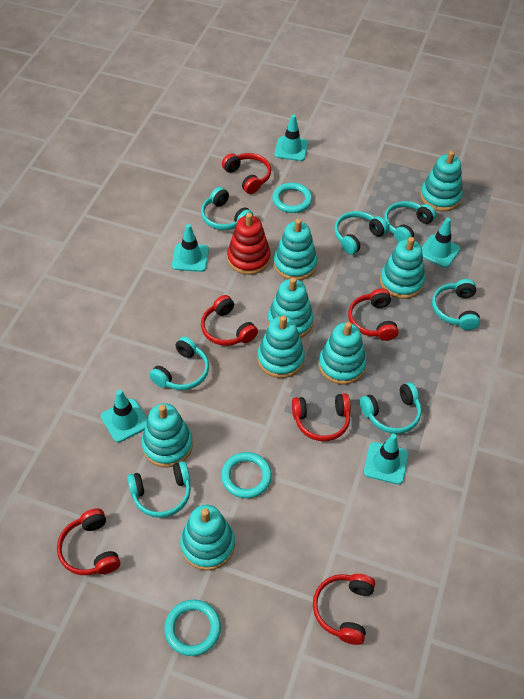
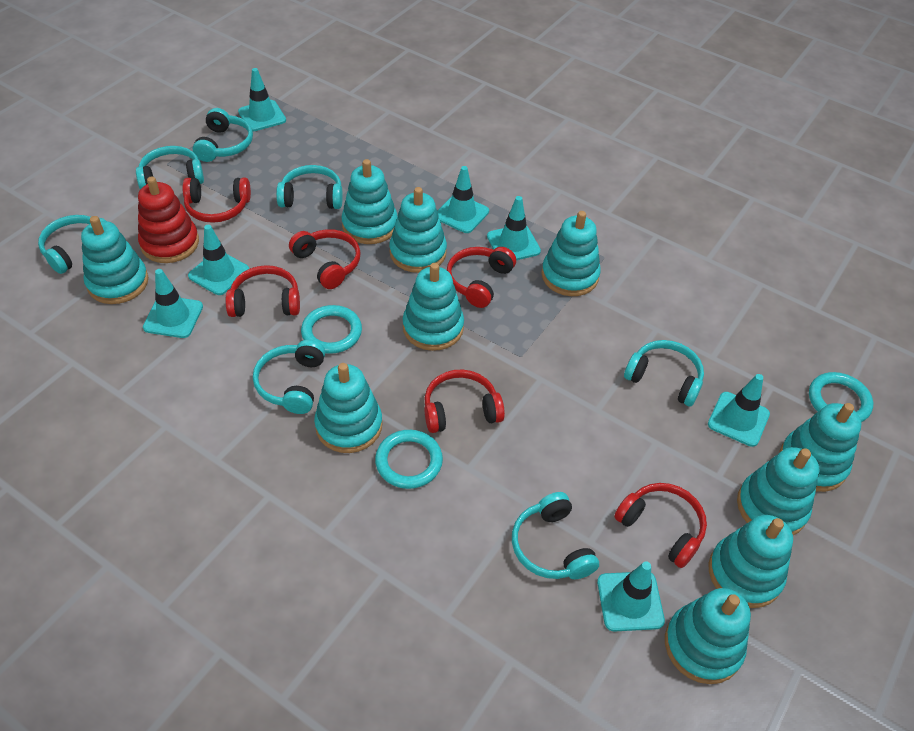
turquoise stacking toy: 8 -> 10
turquoise traffic cone: 5 -> 7

